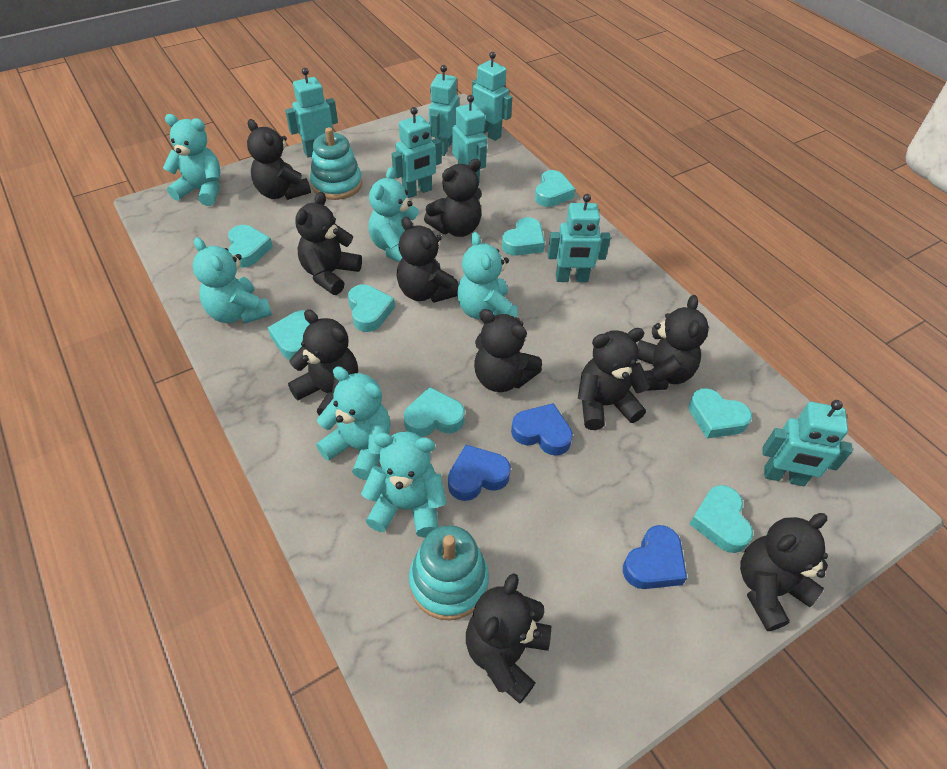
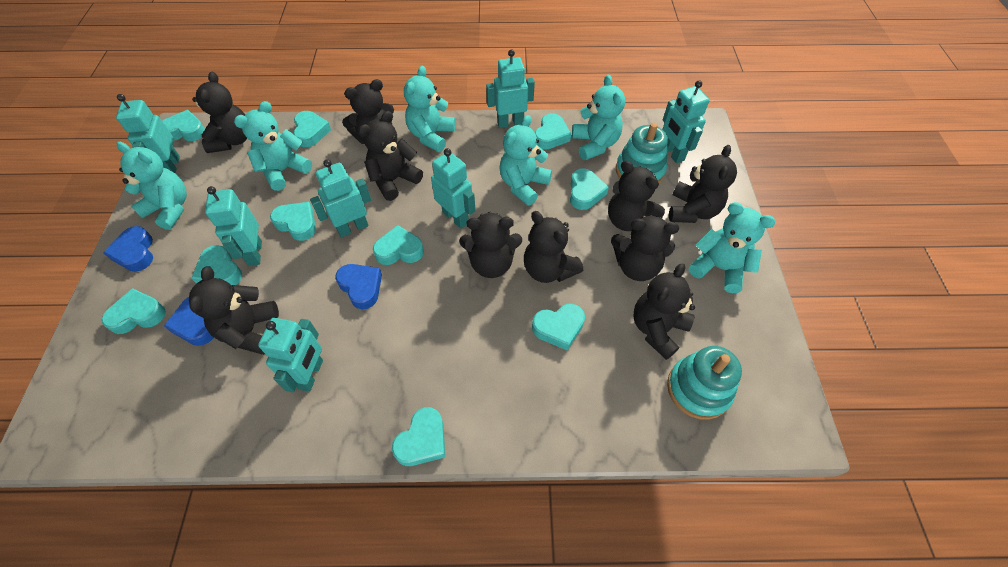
turquoise heart: 8 -> 10

